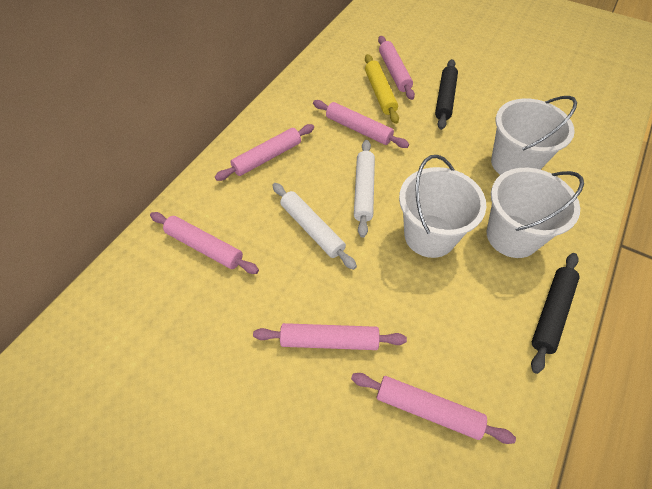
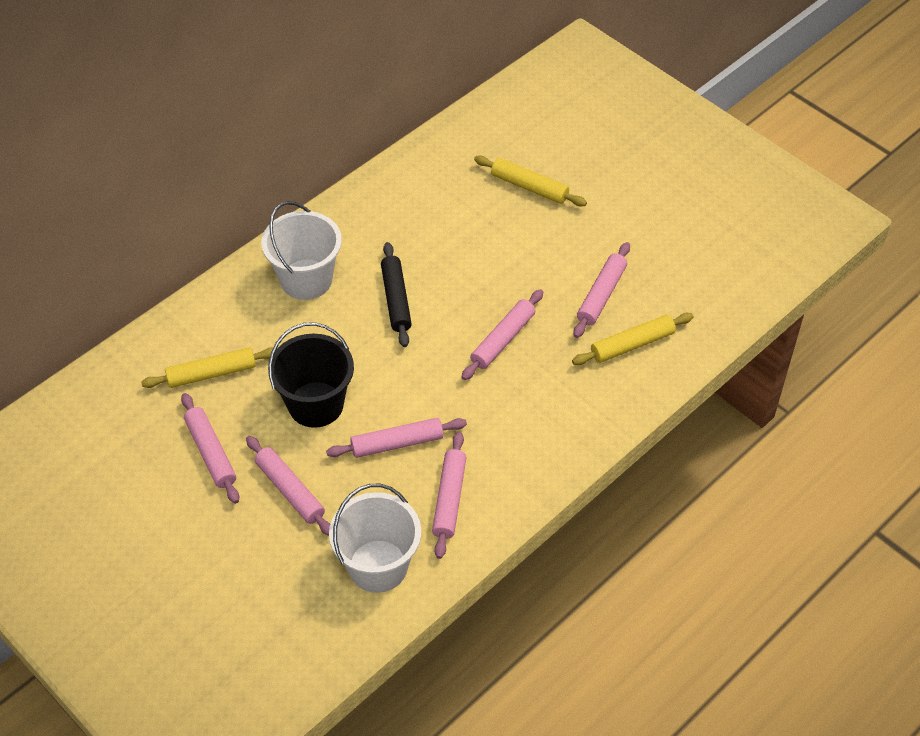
black bucket: 0 -> 1
black rolling pin: 2 -> 1
white bucket: 3 -> 2
white rolling pin: 2 -> 0
yellow rolling pin: 1 -> 3

